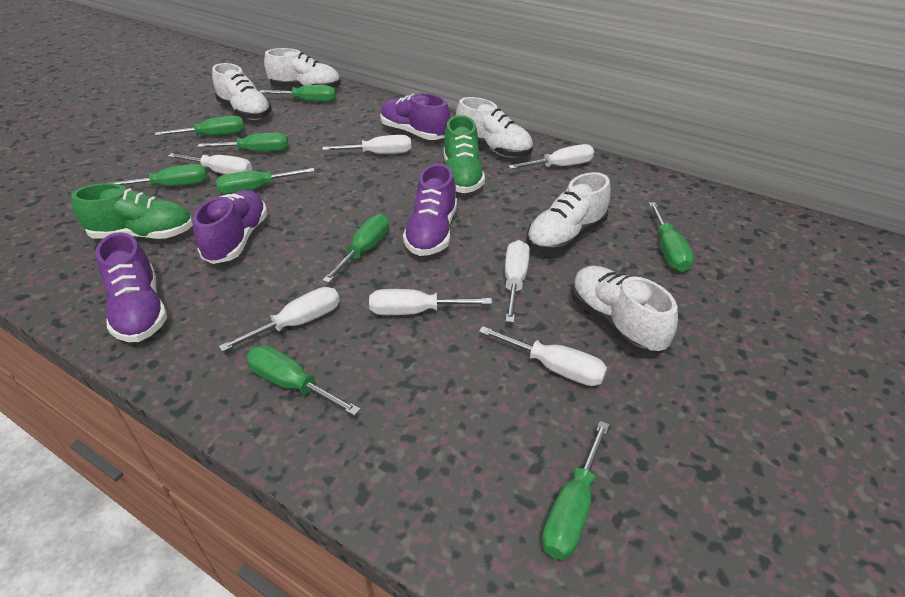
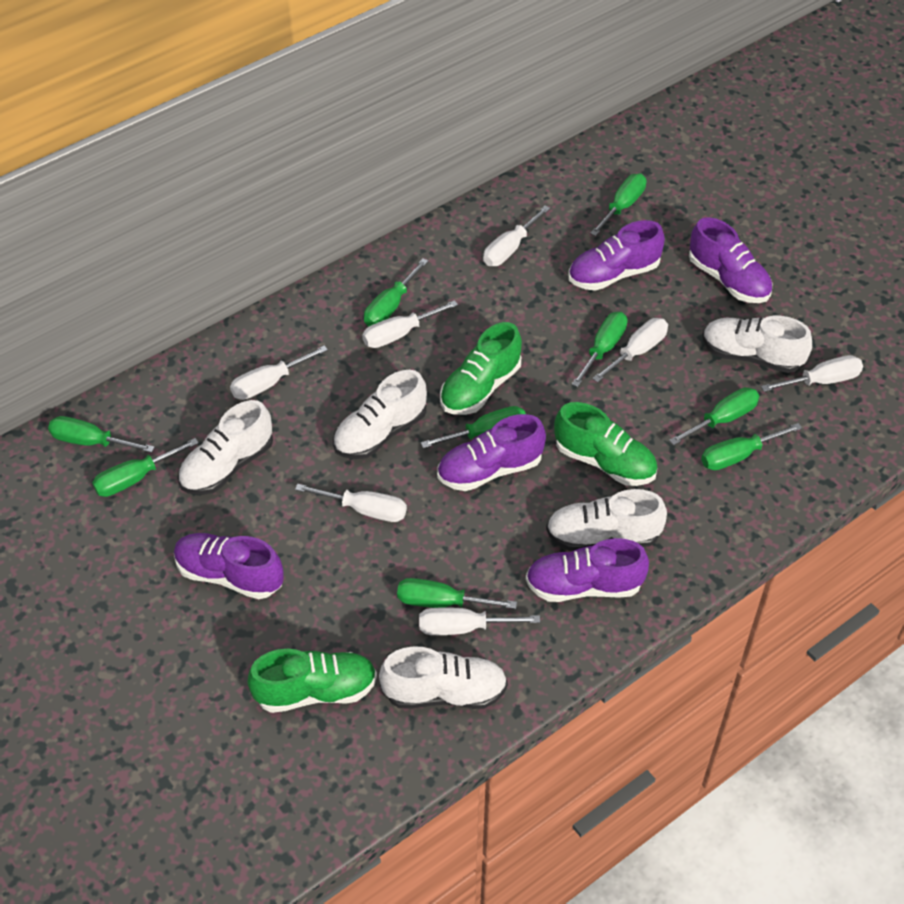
green shoe: 2 -> 3
purple shoe: 4 -> 5

